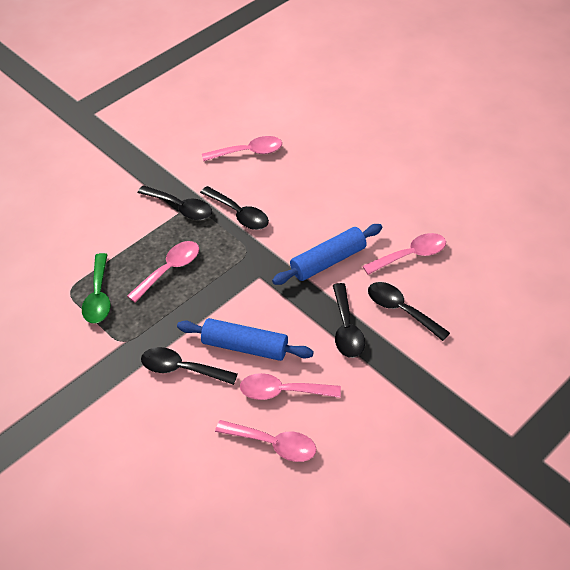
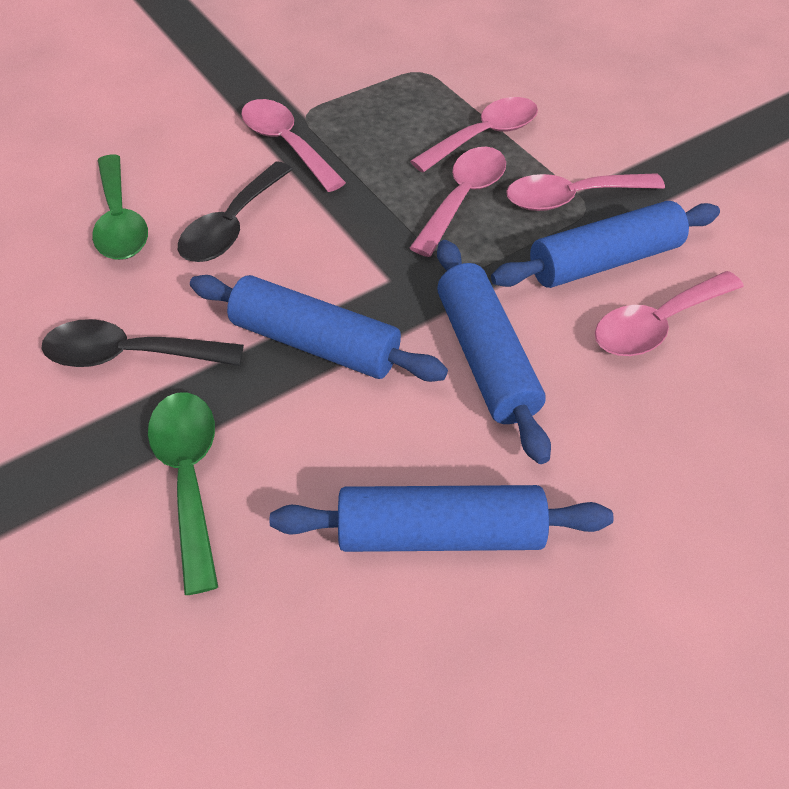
black spoon: 5 -> 2
blue rolling pin: 2 -> 4
green spoon: 1 -> 2

